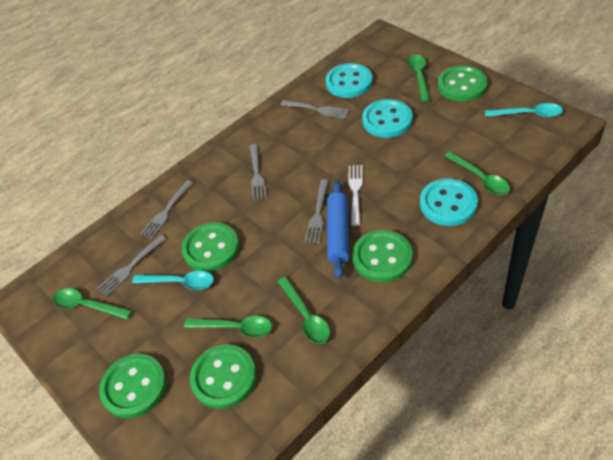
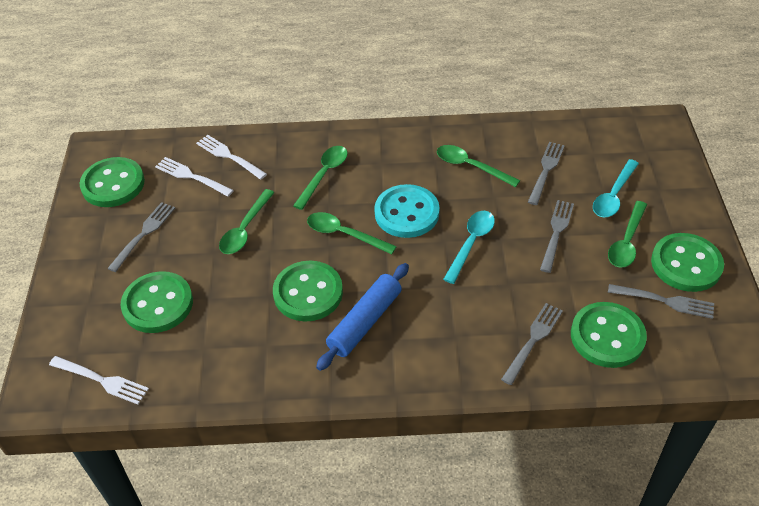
turquoise button: 3 -> 1
white fork: 1 -> 3

